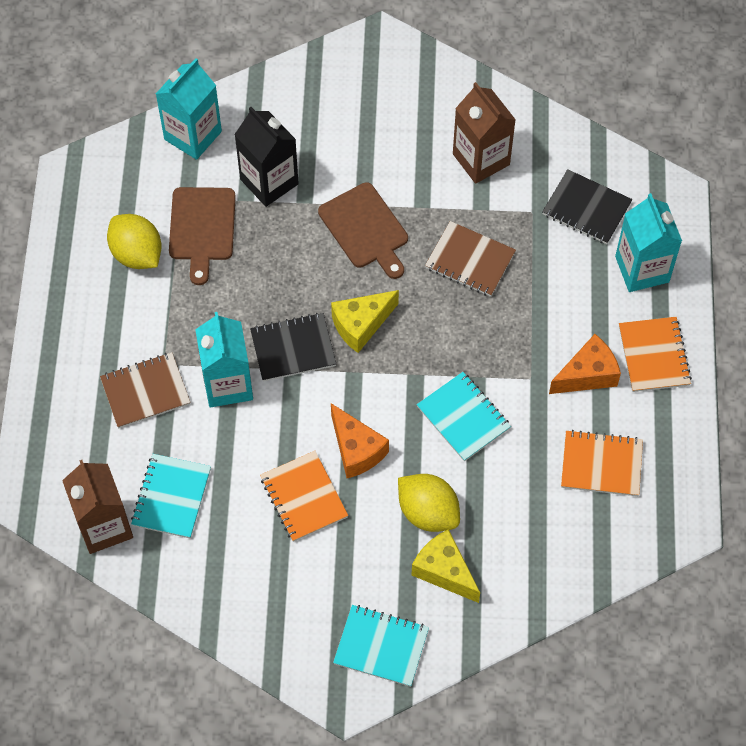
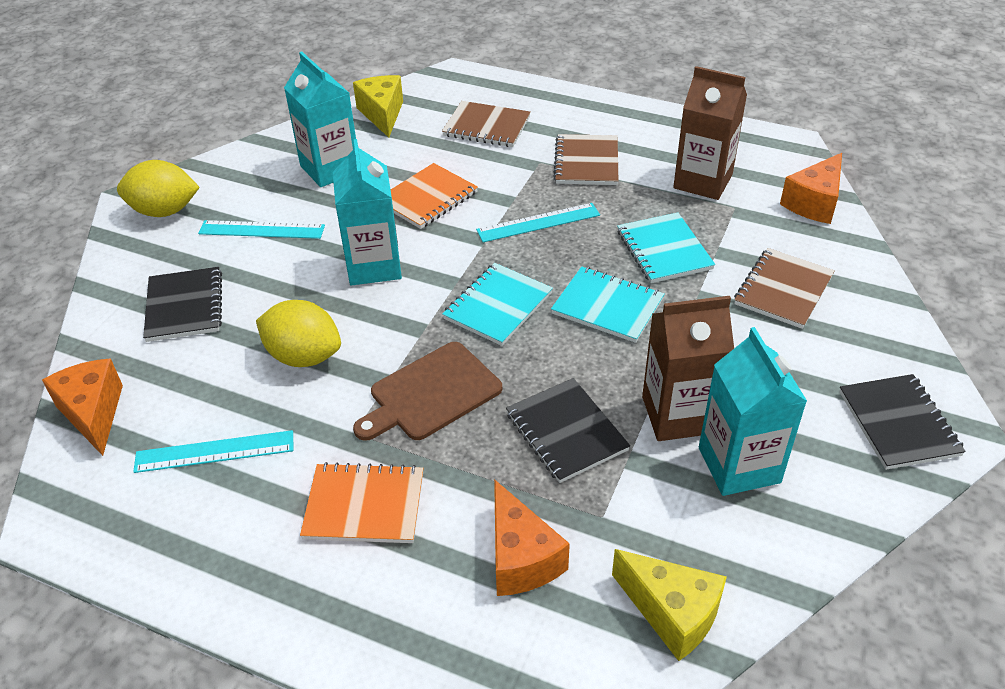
black carton: 1 -> 0
black notebook: 2 -> 3
brown cutting board: 2 -> 1
brown notebook: 2 -> 3
orange cheese: 2 -> 3
orange notebook: 3 -> 2
turquoise ruler: 0 -> 3

